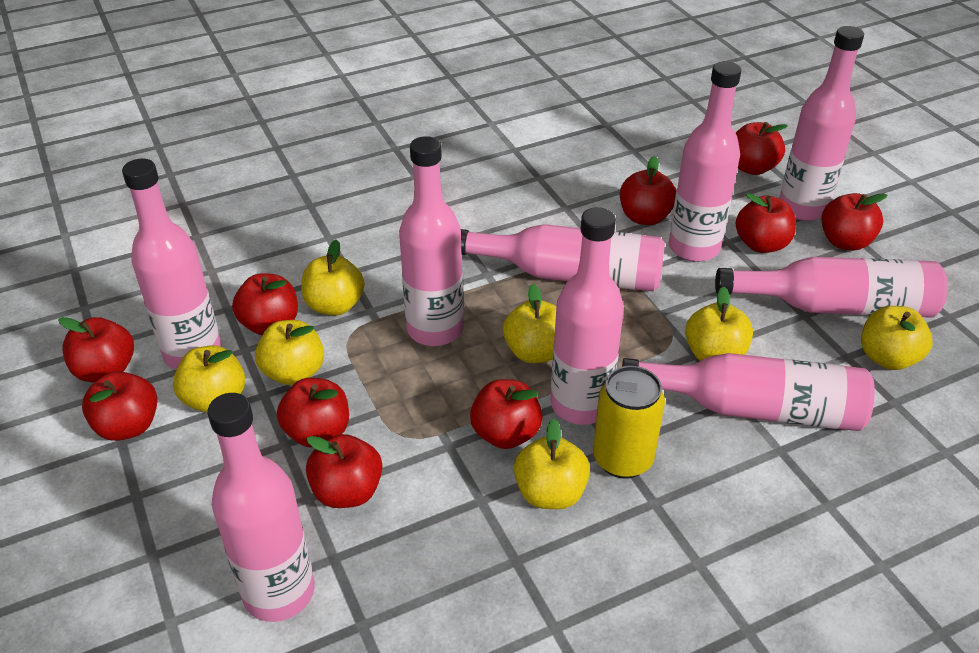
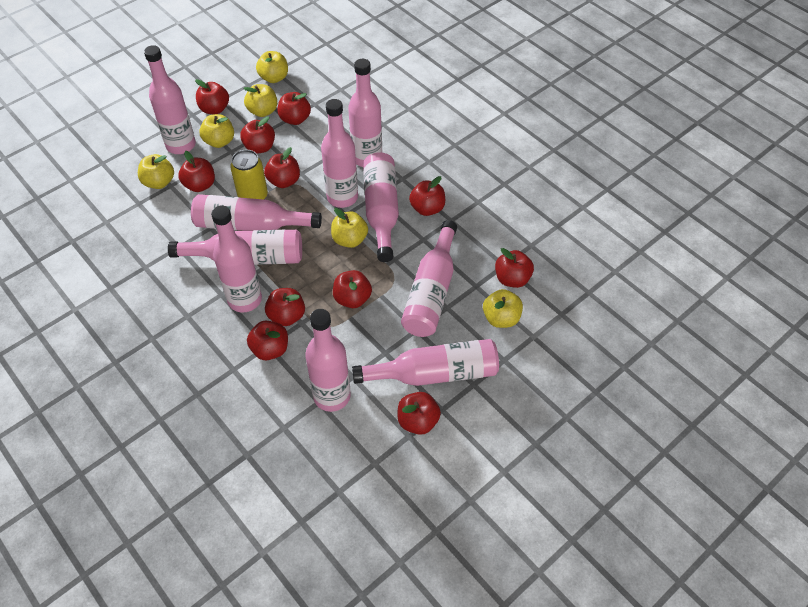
pink bottle: 9 -> 10
red apple: 10 -> 11
yellow apple: 7 -> 6

